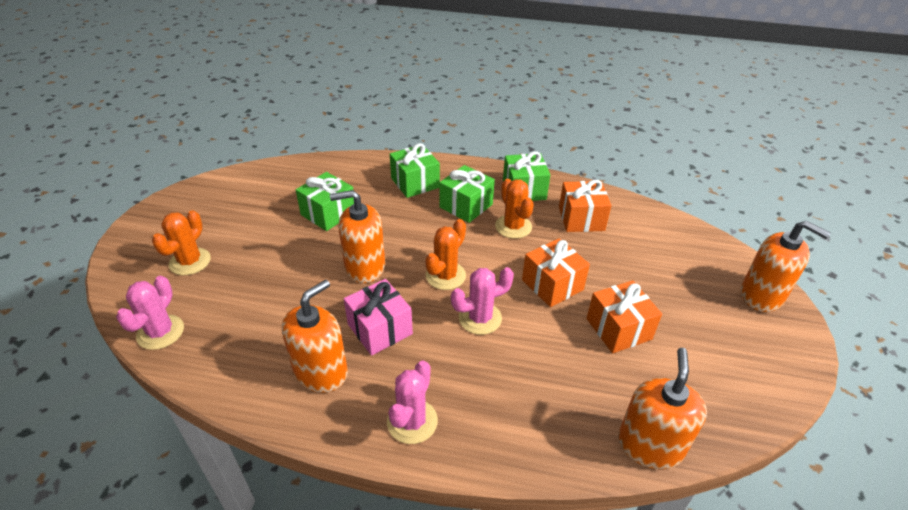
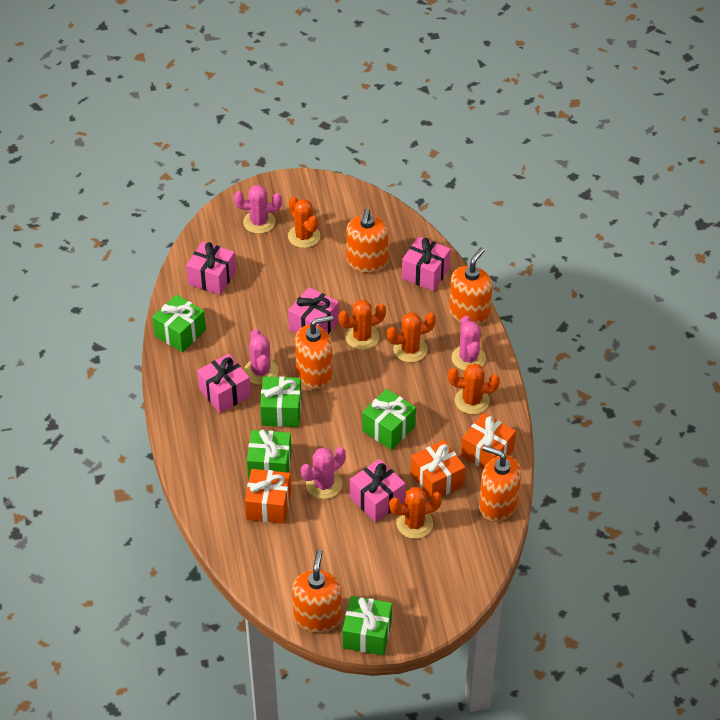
green gift: 4 -> 5
orange cactus: 3 -> 5
orange soap dispenser: 4 -> 5
pink cactus: 3 -> 4
pink gift: 1 -> 5

